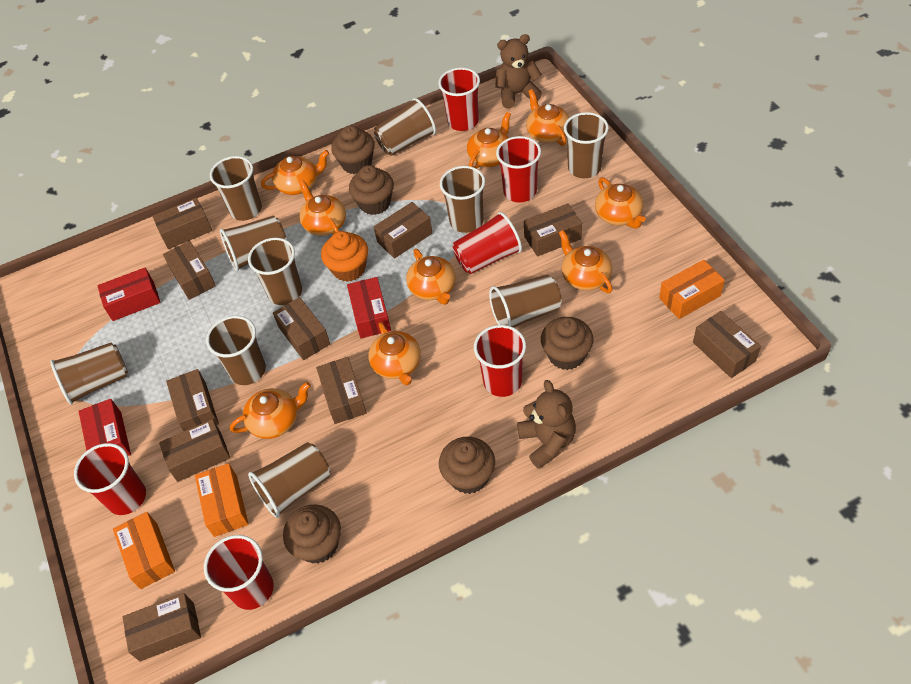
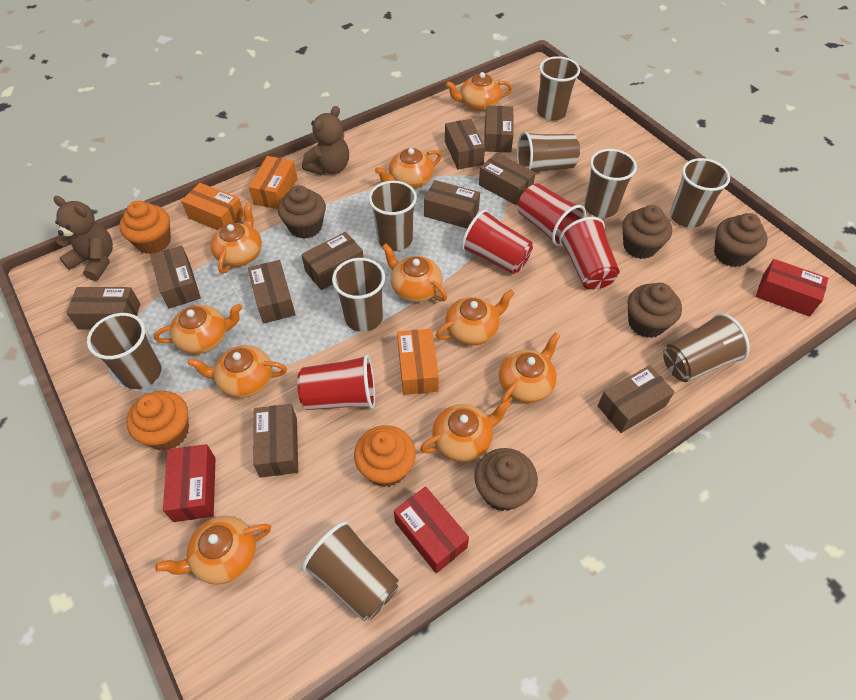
brown cup: 10 -> 9
orange cupcake: 1 -> 3
orange teapot: 9 -> 10
red cup: 6 -> 4

